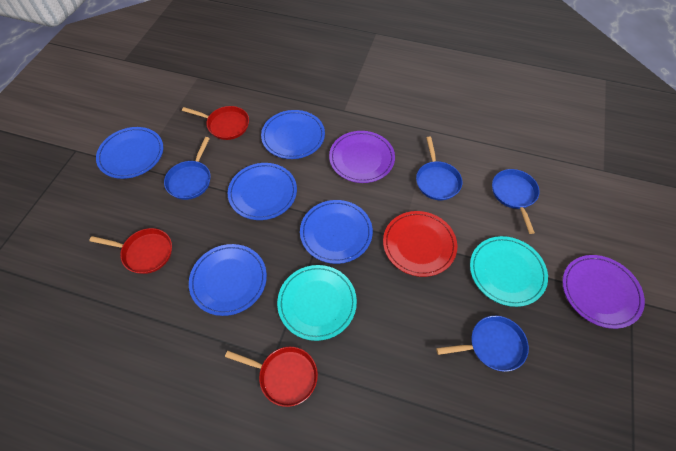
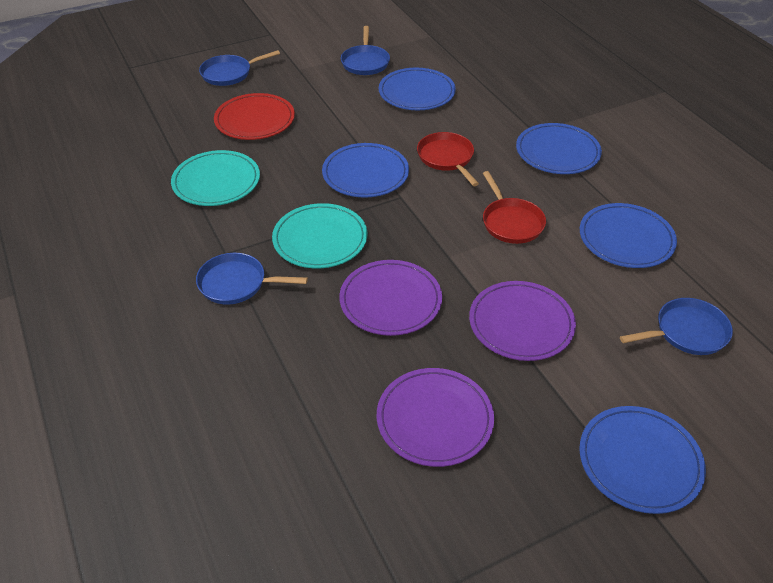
purple plate: 2 -> 3
red pan: 3 -> 2

